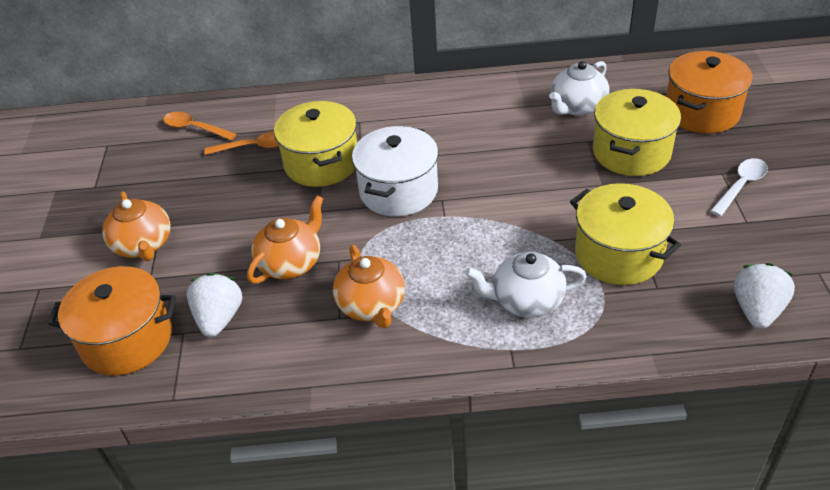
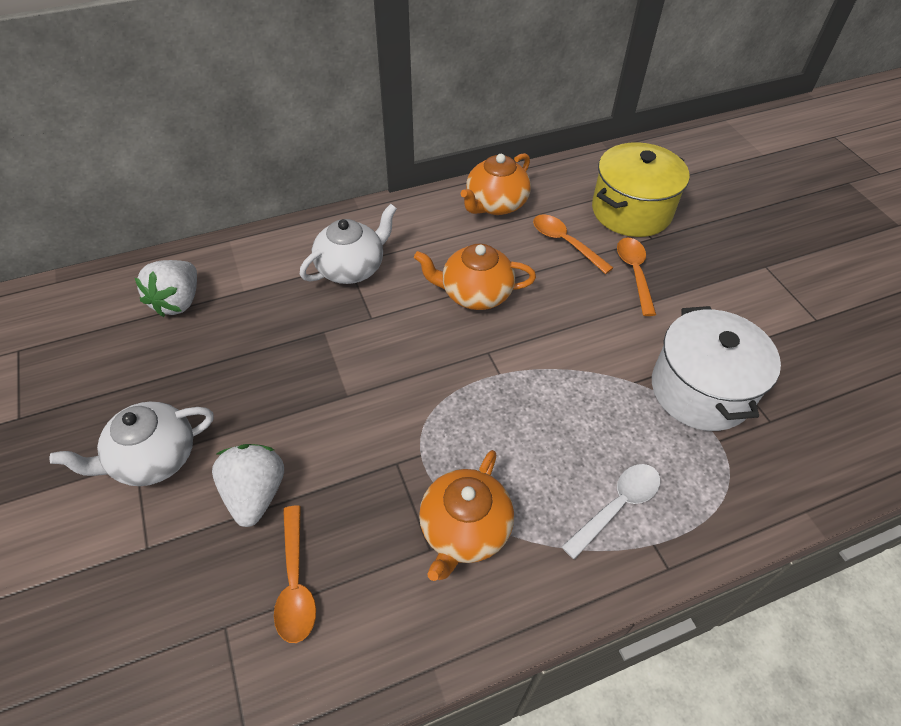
orange pot: 2 -> 0
orange spoon: 2 -> 3
yellow pot: 3 -> 1

